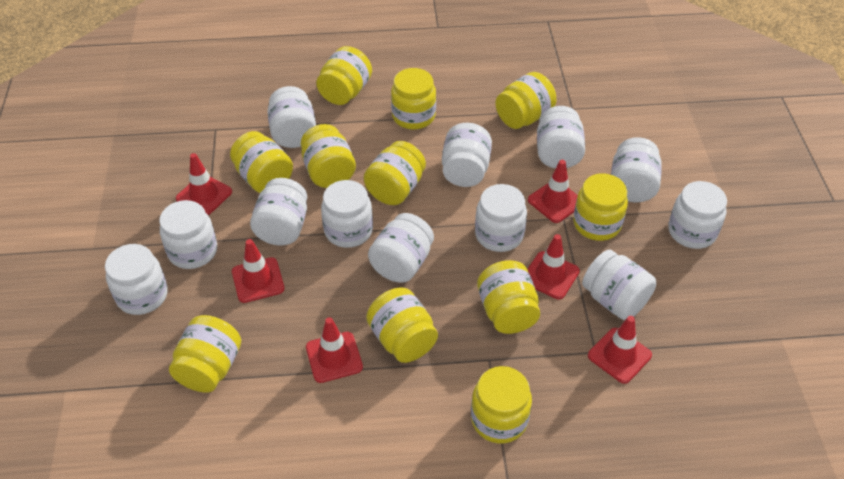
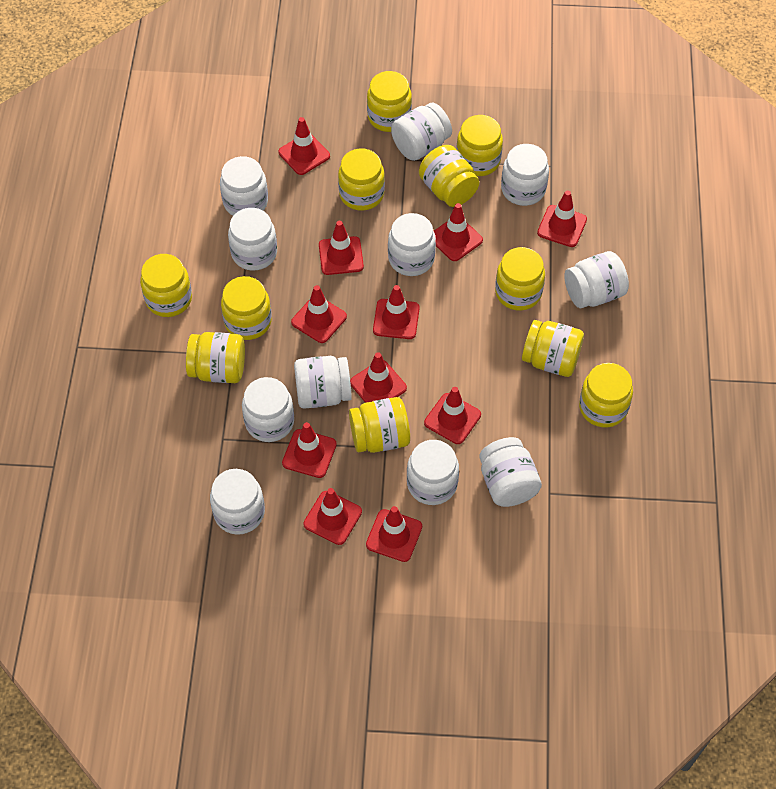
red traffic cone: 6 -> 11
white jar: 12 -> 11

